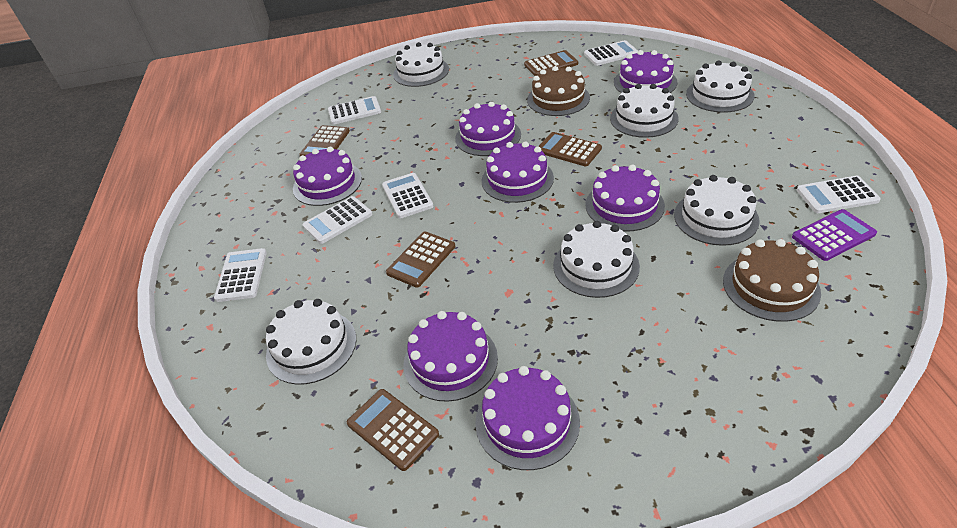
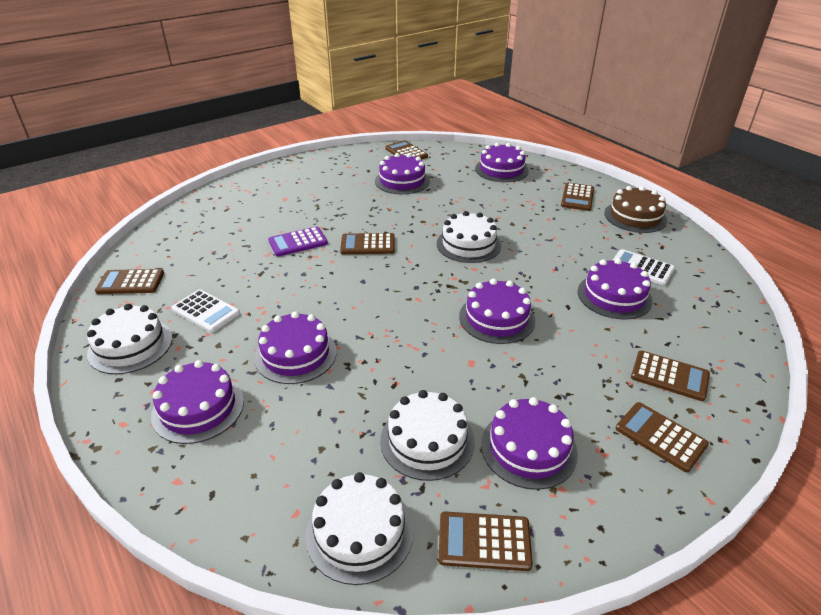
brown cake: 2 -> 1
brown calculator: 5 -> 7
white cake: 6 -> 4
white calculator: 6 -> 2

